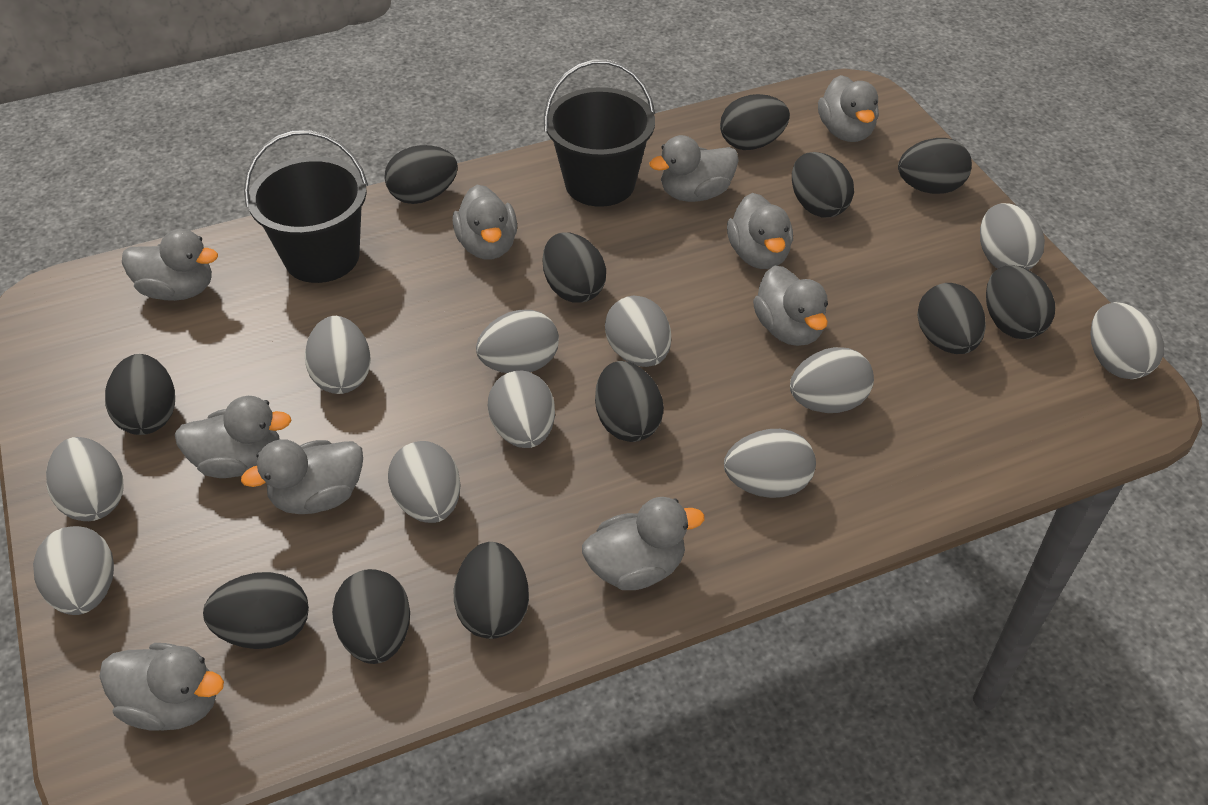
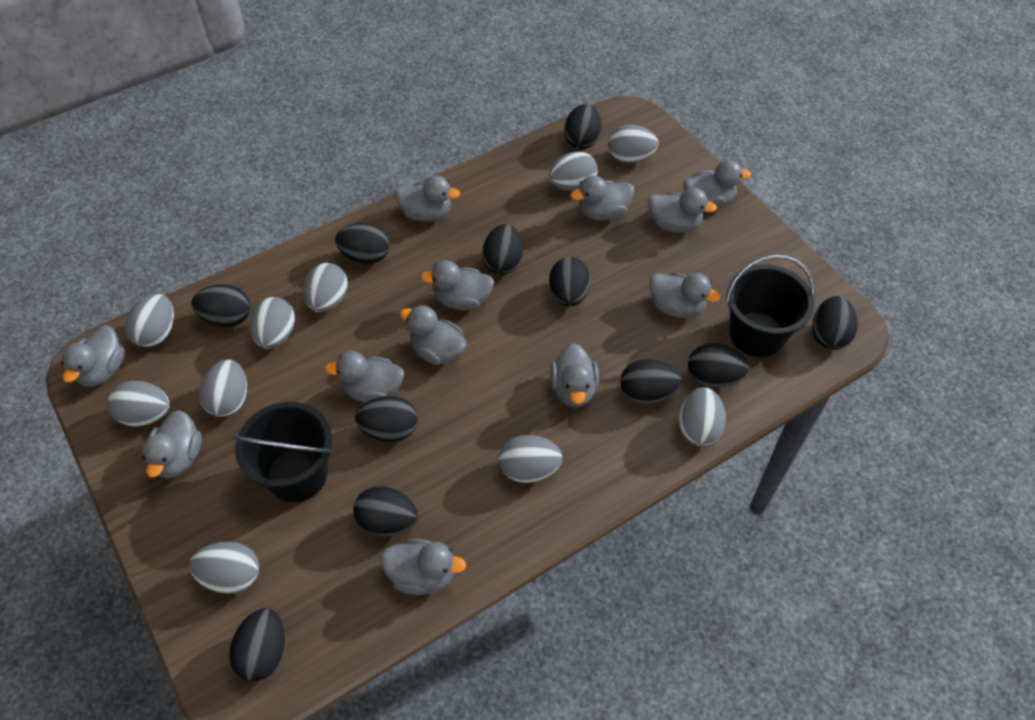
black egg: 12 -> 11
grey duck: 10 -> 12
grey egg: 11 -> 10

